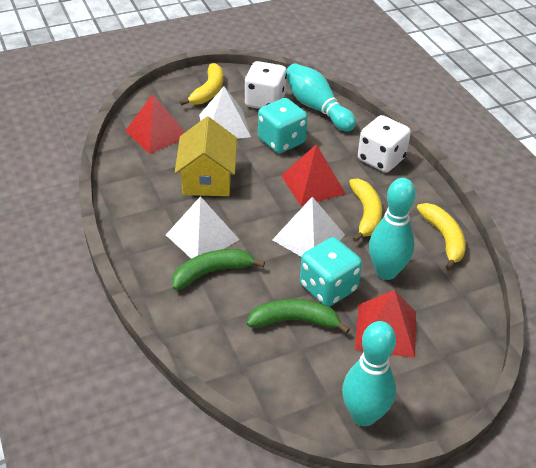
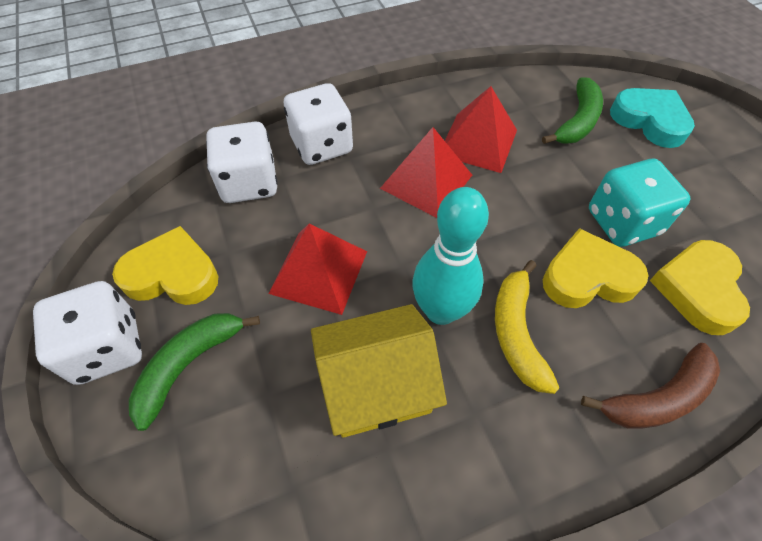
brown banana: 0 -> 1
turquoise bowling pin: 3 -> 1
turquoise dice: 2 -> 1
turquoise heart: 0 -> 1
white dice: 2 -> 3
white pyramid: 3 -> 0
yellow banana: 3 -> 1
yellow heart: 0 -> 3

